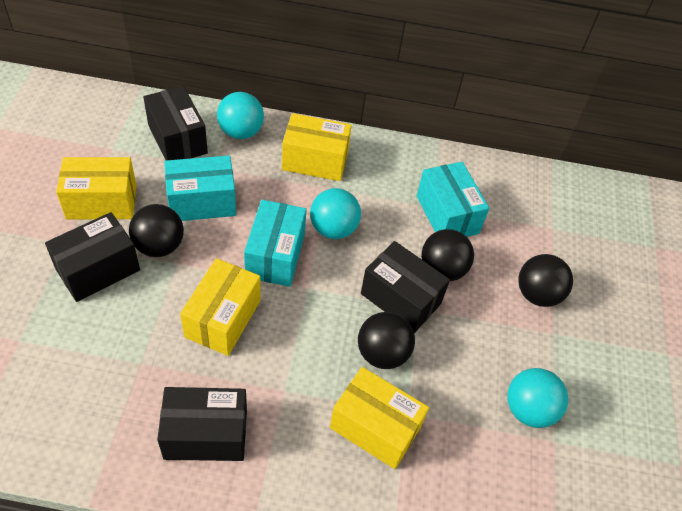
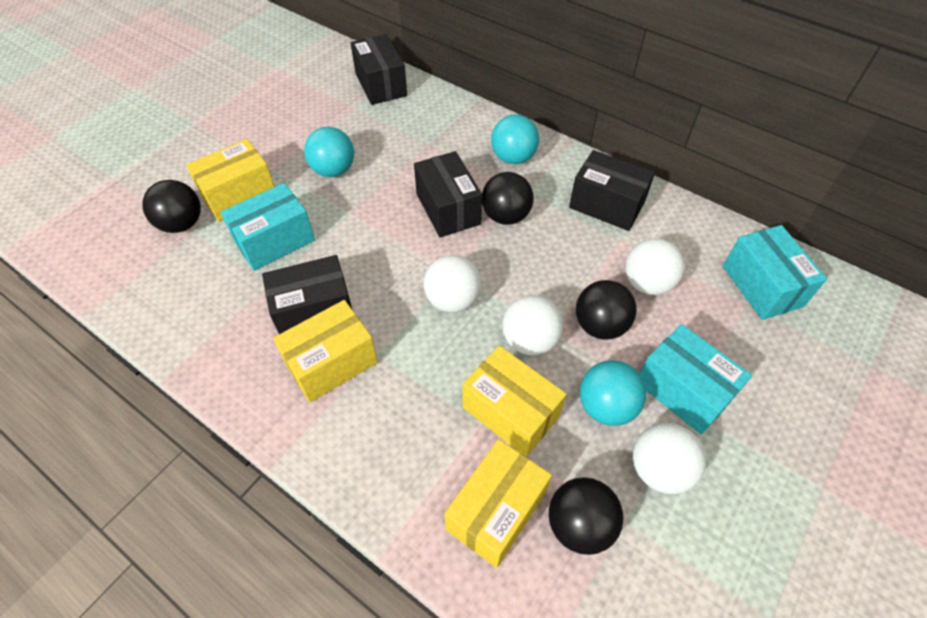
white ball: 0 -> 4

